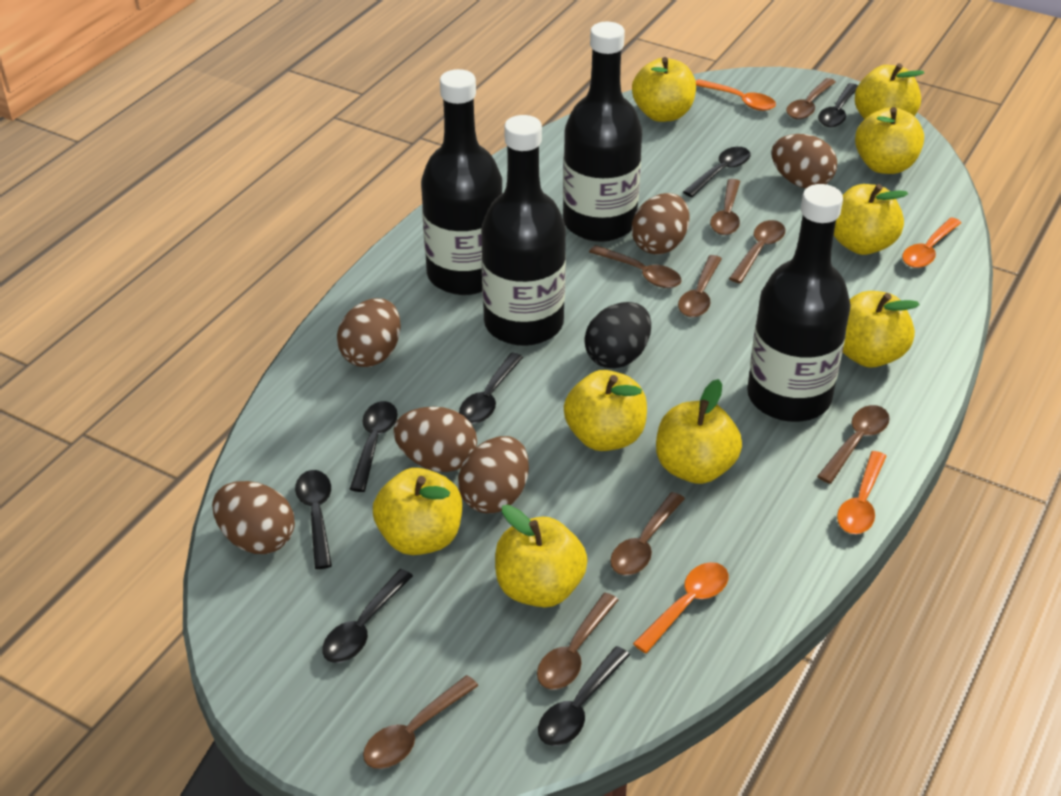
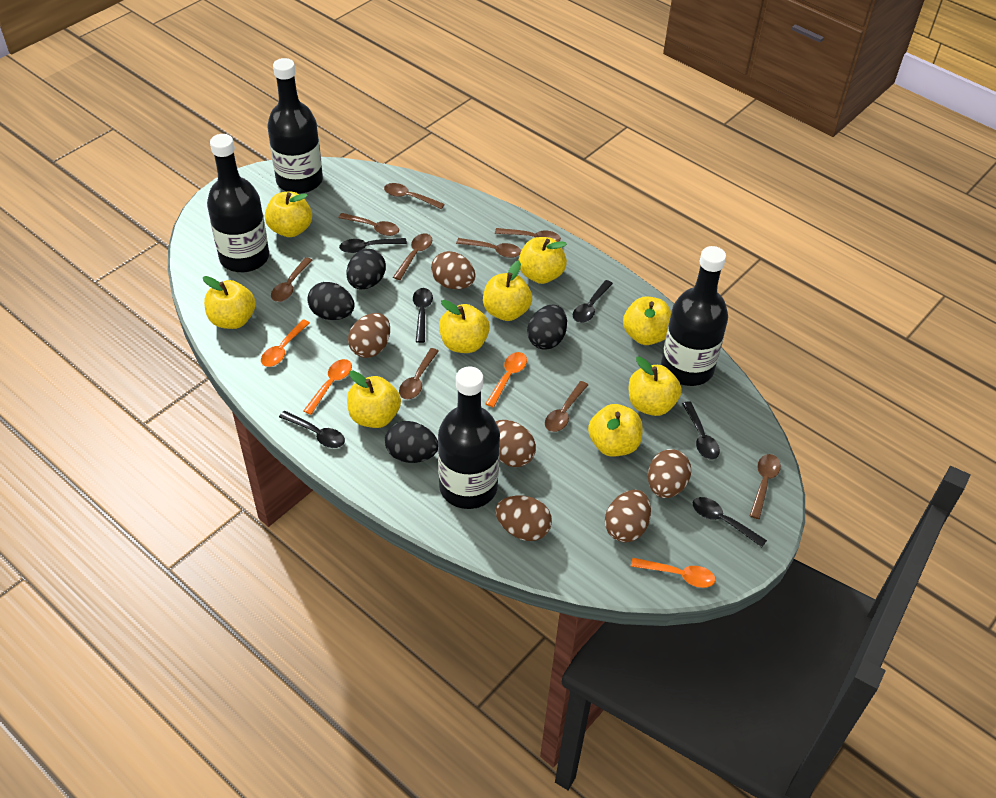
black egg: 1 -> 4
black spoon: 7 -> 6

